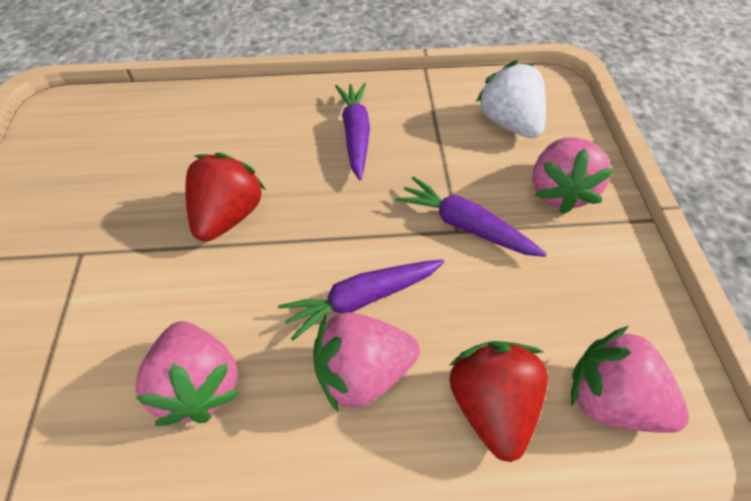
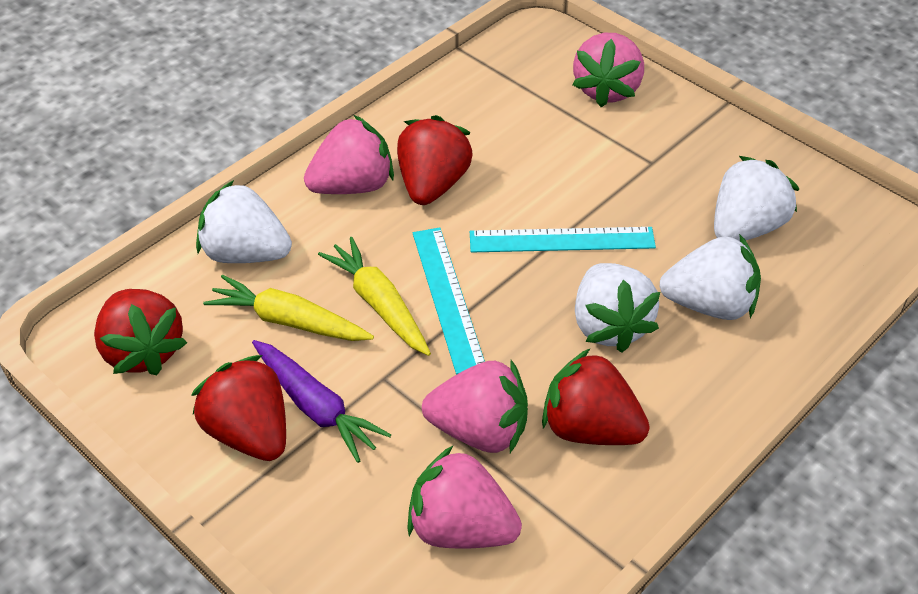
purple carrot: 3 -> 1
red strawberry: 2 -> 4
turquoise ruler: 0 -> 2
white strawberry: 1 -> 4
yellow carrot: 0 -> 2

